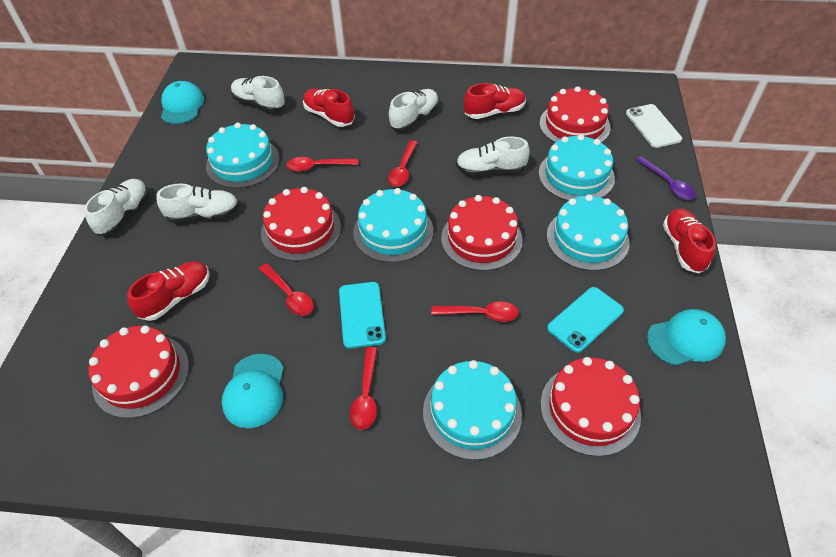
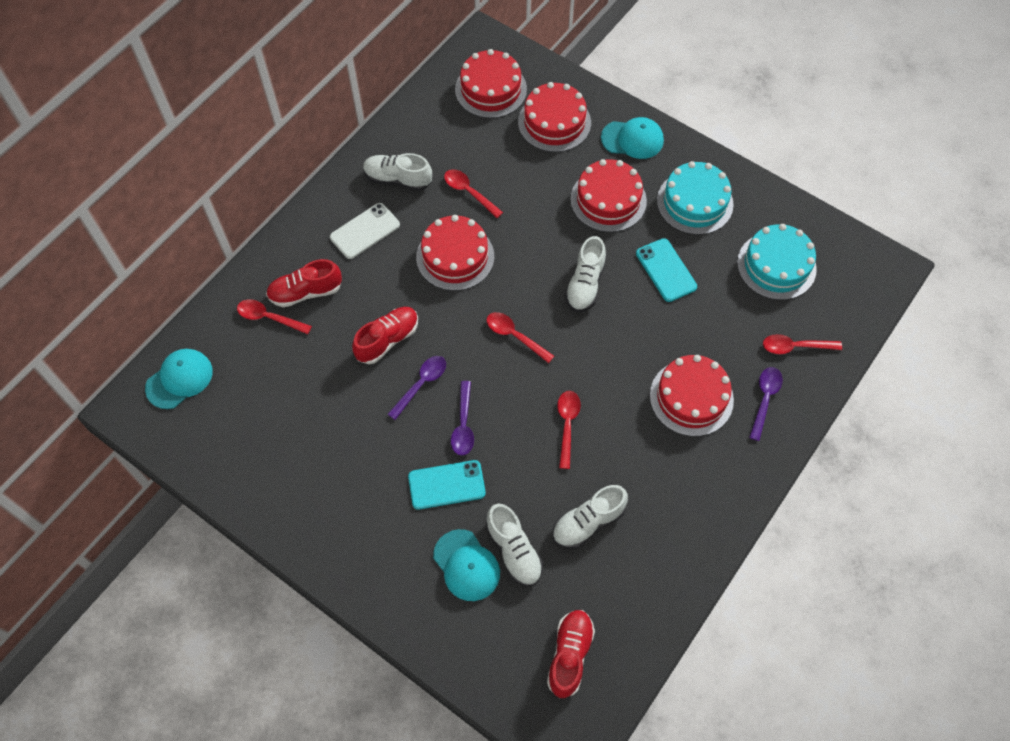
purple spoon: 1 -> 3
red shoe: 4 -> 3
turquoise cake: 5 -> 2
white shoe: 5 -> 4

